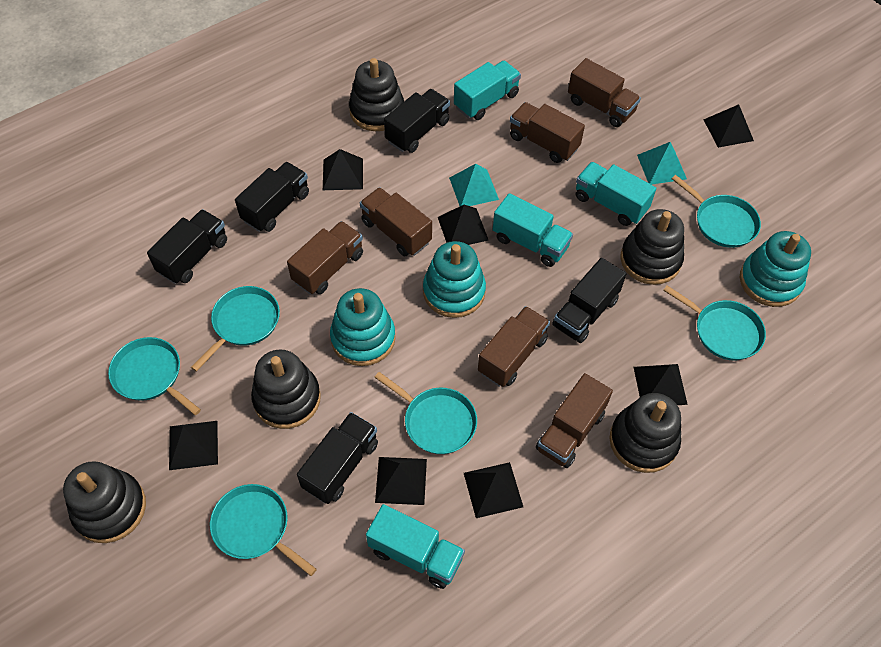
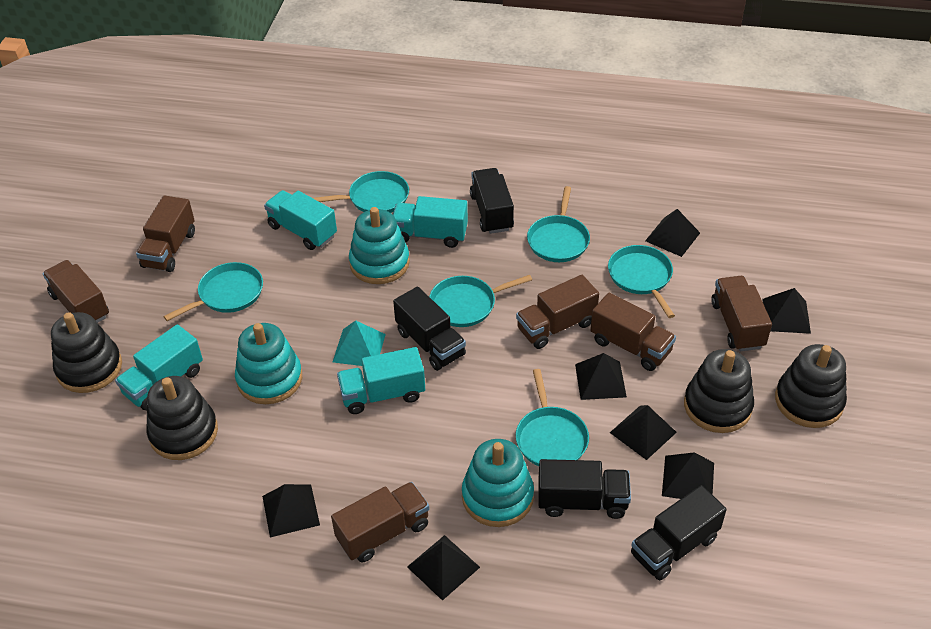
black stacking toy: 5 -> 4
black truck: 5 -> 4
turquoise pyramid: 2 -> 1

